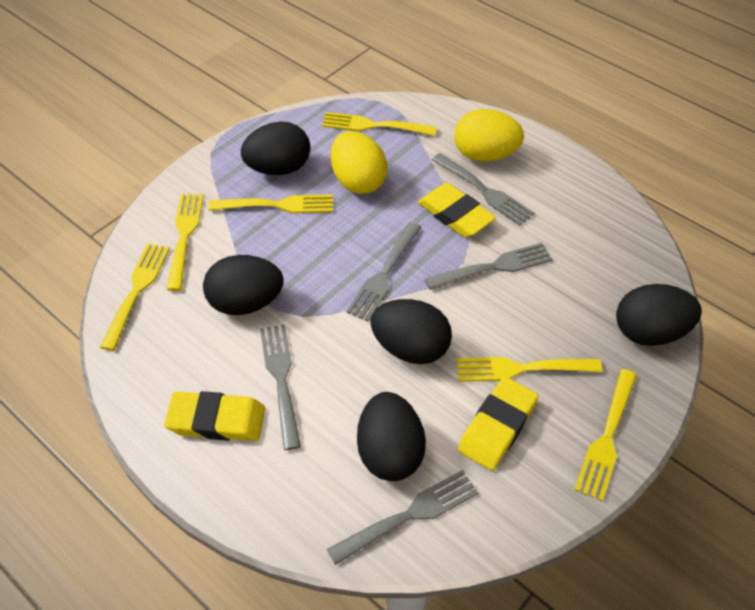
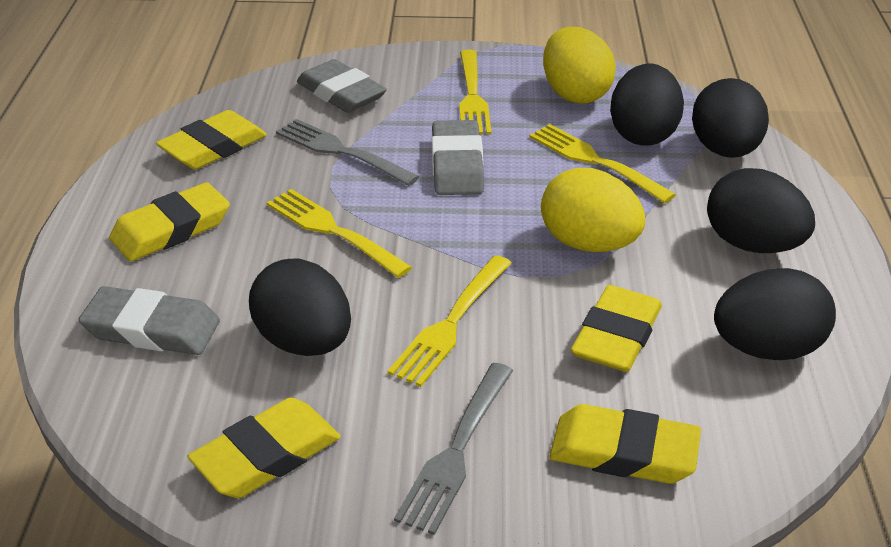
grey eraser: 0 -> 3
grey fork: 5 -> 2
yellow eraser: 3 -> 5
yellow fork: 6 -> 4

